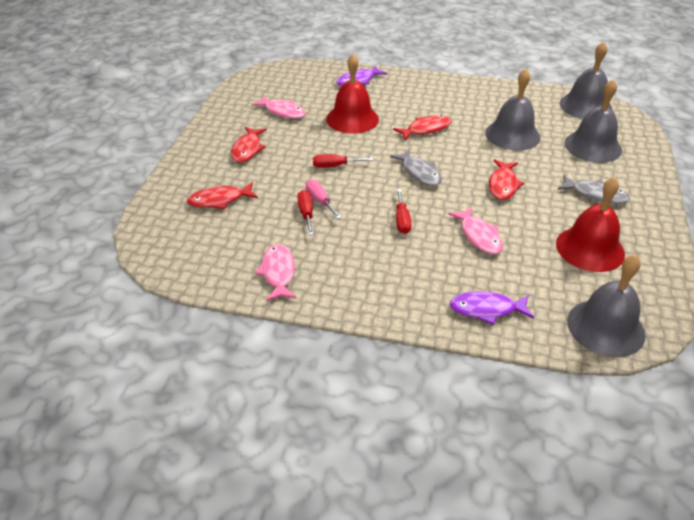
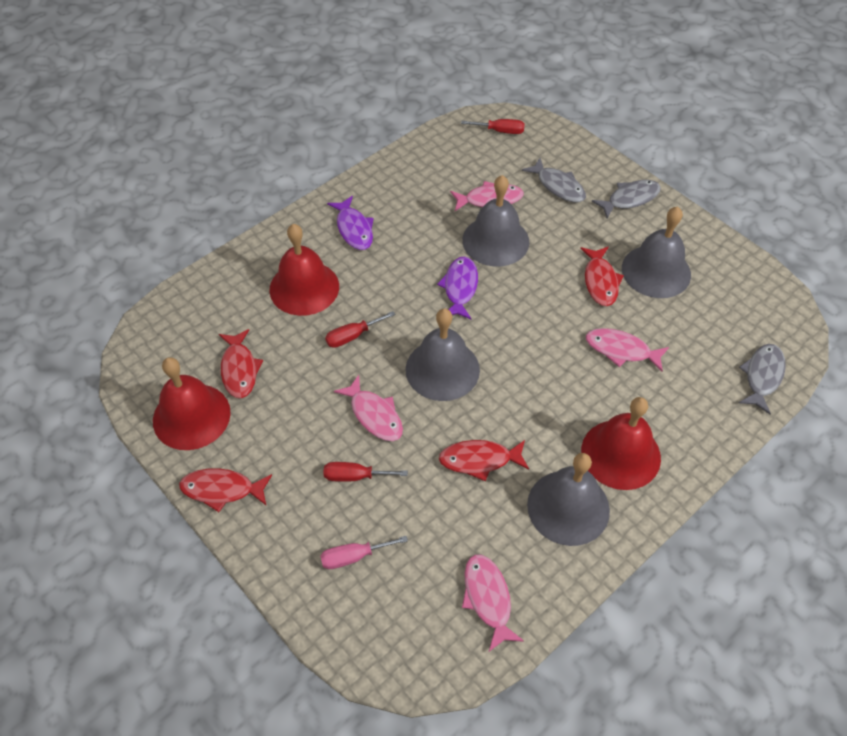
grey fish: 2 -> 3
pink fish: 3 -> 4
red bell: 2 -> 3

